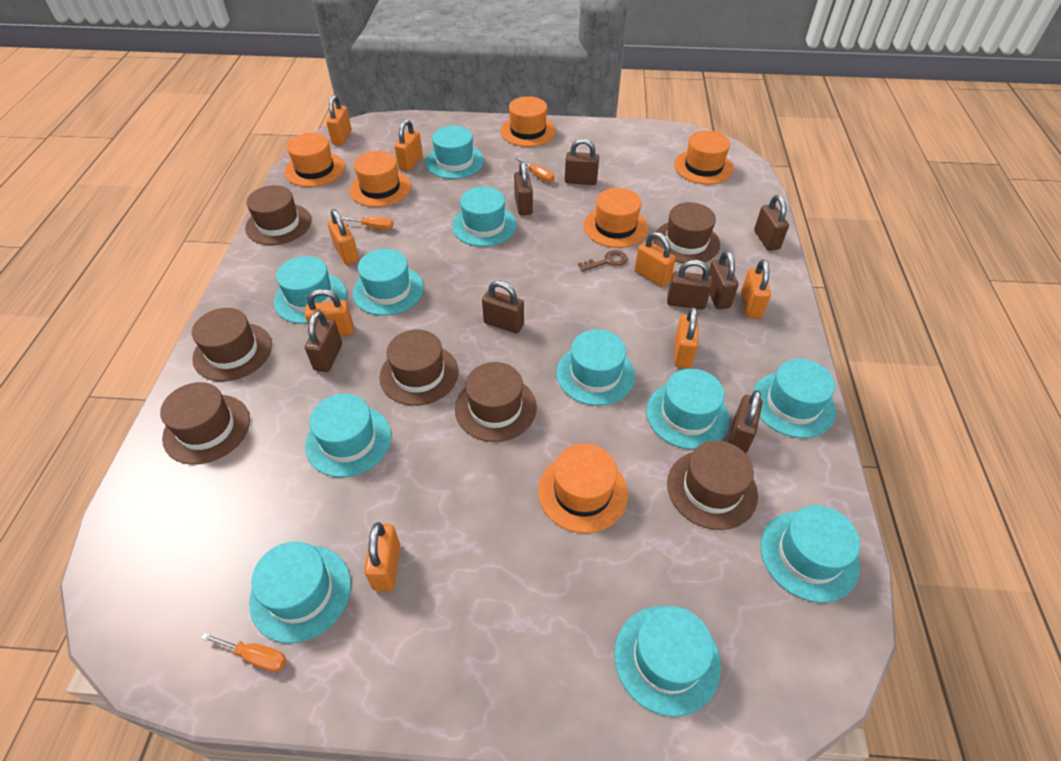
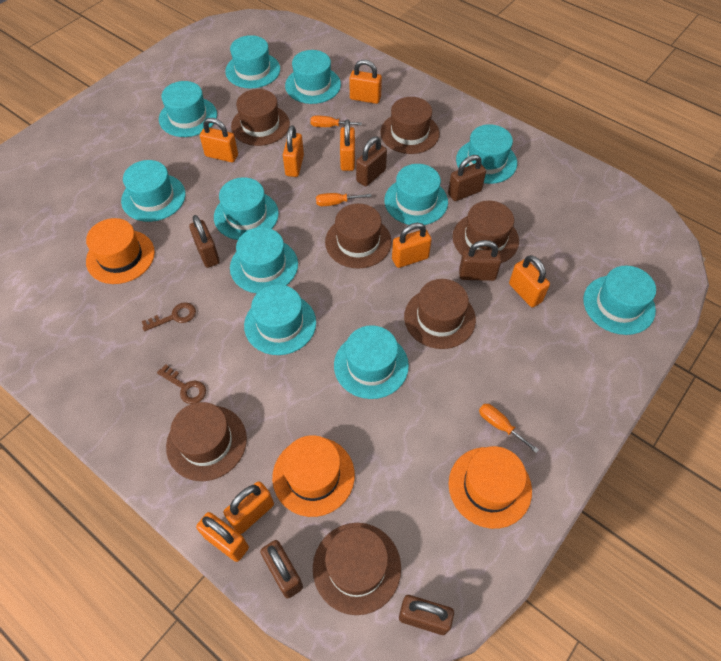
brown key: 1 -> 2
brown padlock: 8 -> 6
orange hat: 6 -> 3

